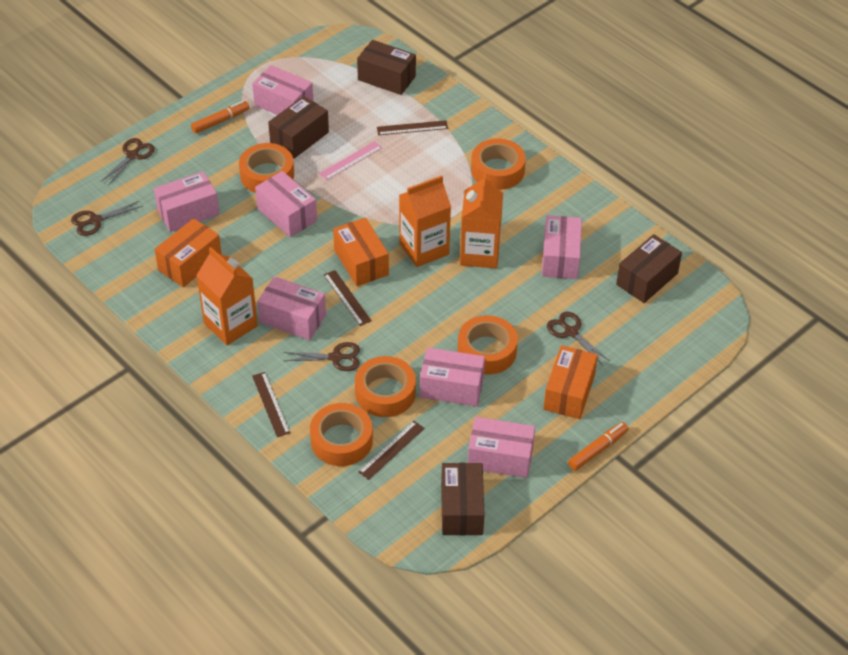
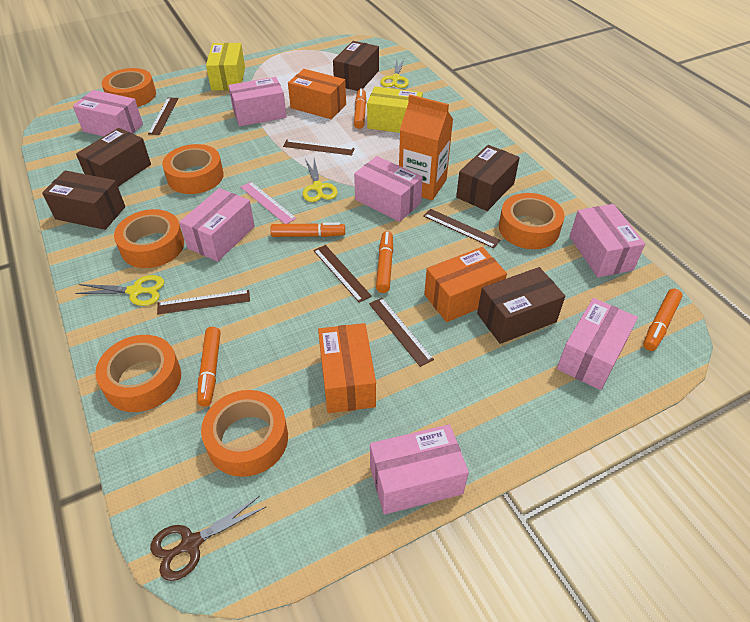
brown box: 4 -> 5
brown ruler: 4 -> 6
brown scissors: 4 -> 1
orange carton: 3 -> 1
orange marker: 2 -> 5
orange tape: 5 -> 6
yellow box: 0 -> 2
yellow scissors: 0 -> 3

